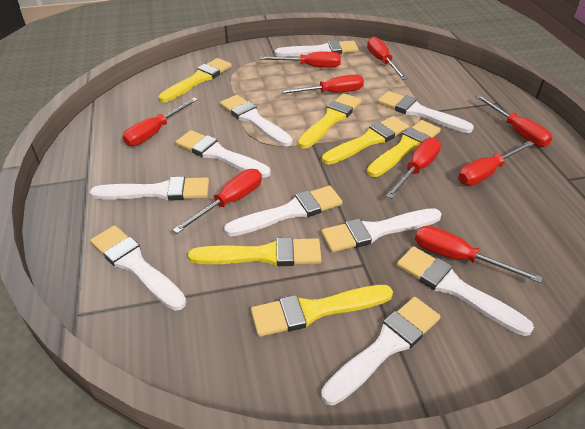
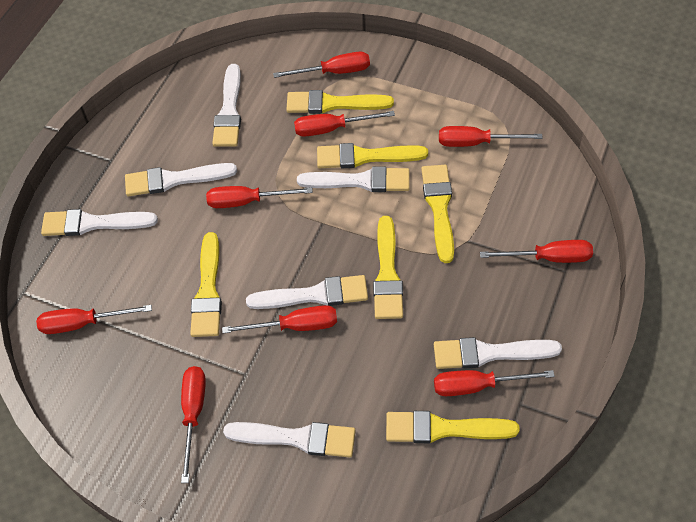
white brush: 10 -> 7

